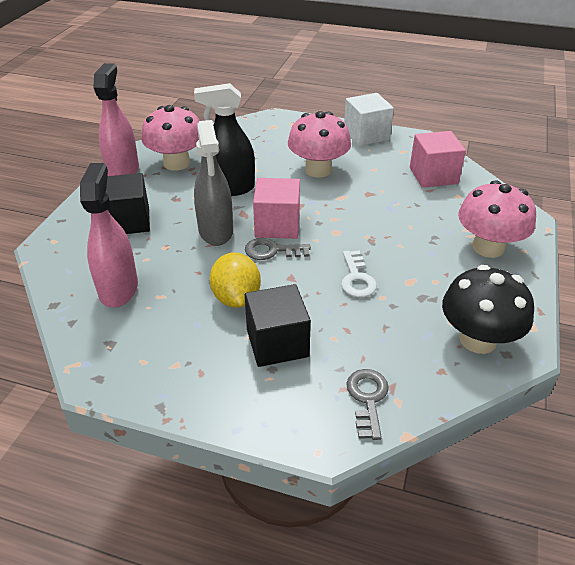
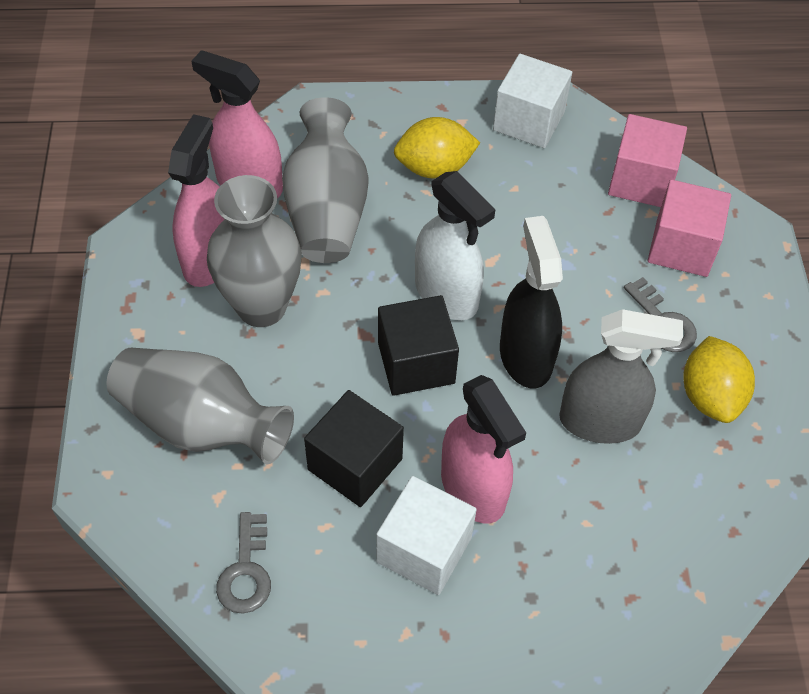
black mushroom: 1 -> 0
grey vase: 0 -> 3
pink mushroom: 3 -> 0
pink spray bottle: 2 -> 3
white cube: 1 -> 2
white key: 1 -> 0
white spray bottle: 0 -> 1
yellow lemon: 1 -> 2

